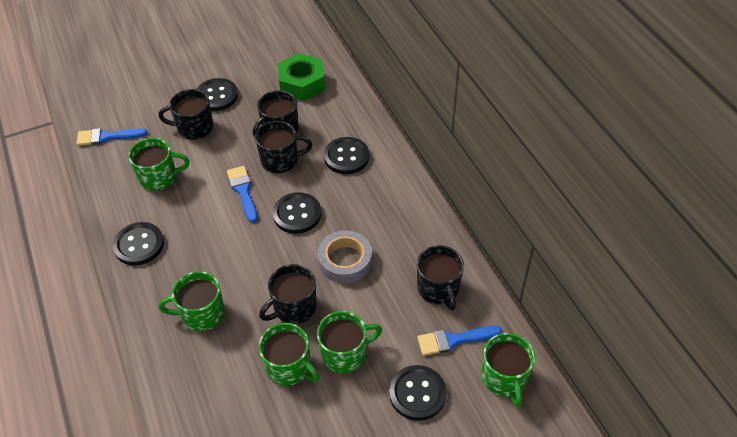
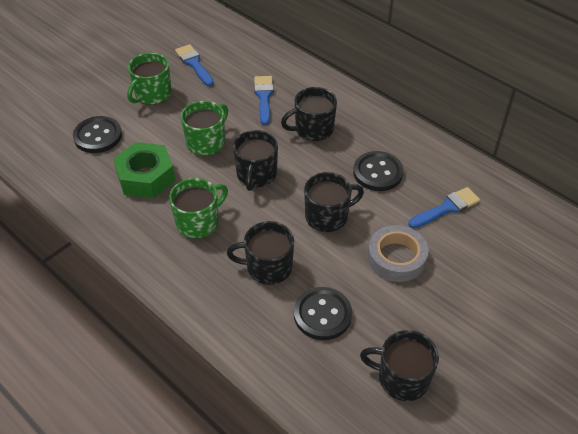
black button: 5 -> 3
green mug: 5 -> 3

